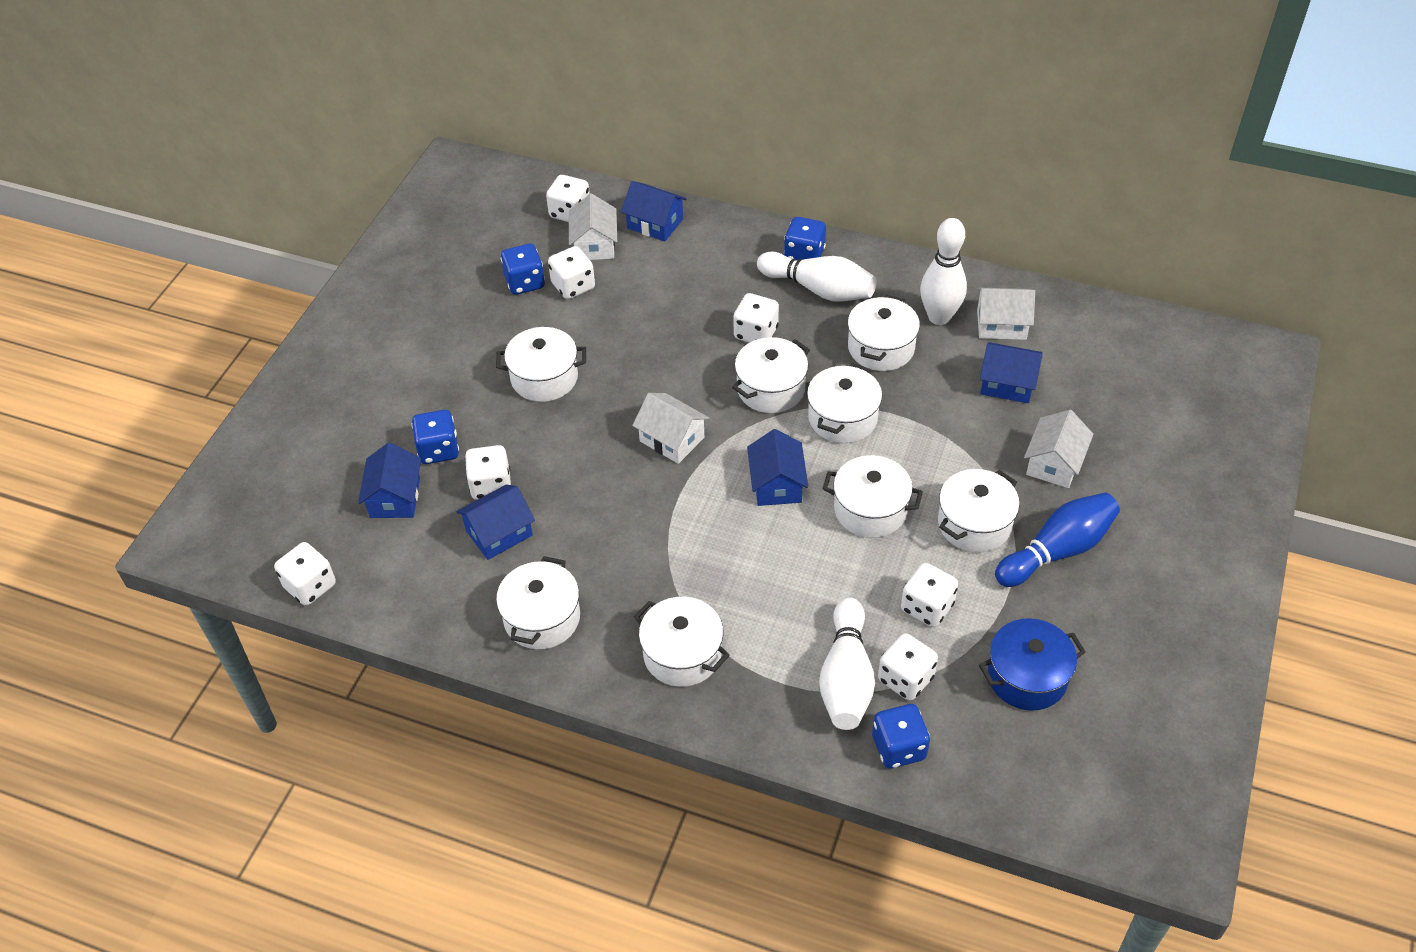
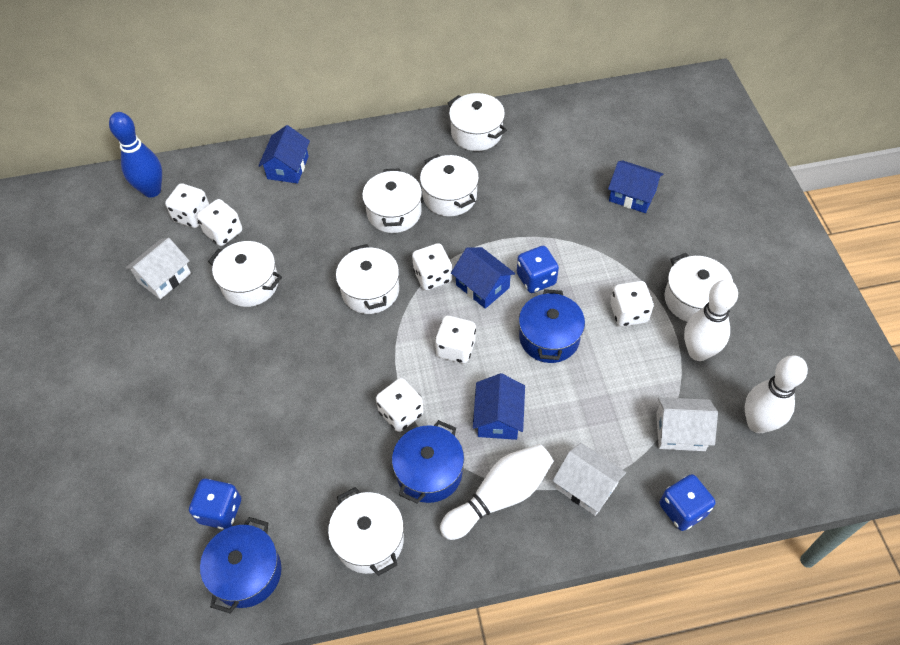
blue dice: 4 -> 3
blue house: 5 -> 4
blue pot: 1 -> 3
white dice: 7 -> 6
white house: 4 -> 3
white pot: 8 -> 7

